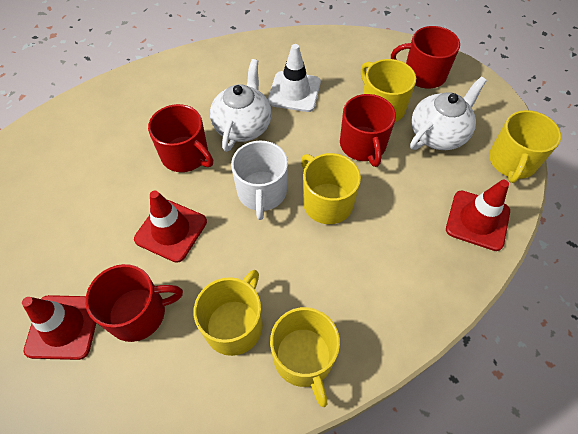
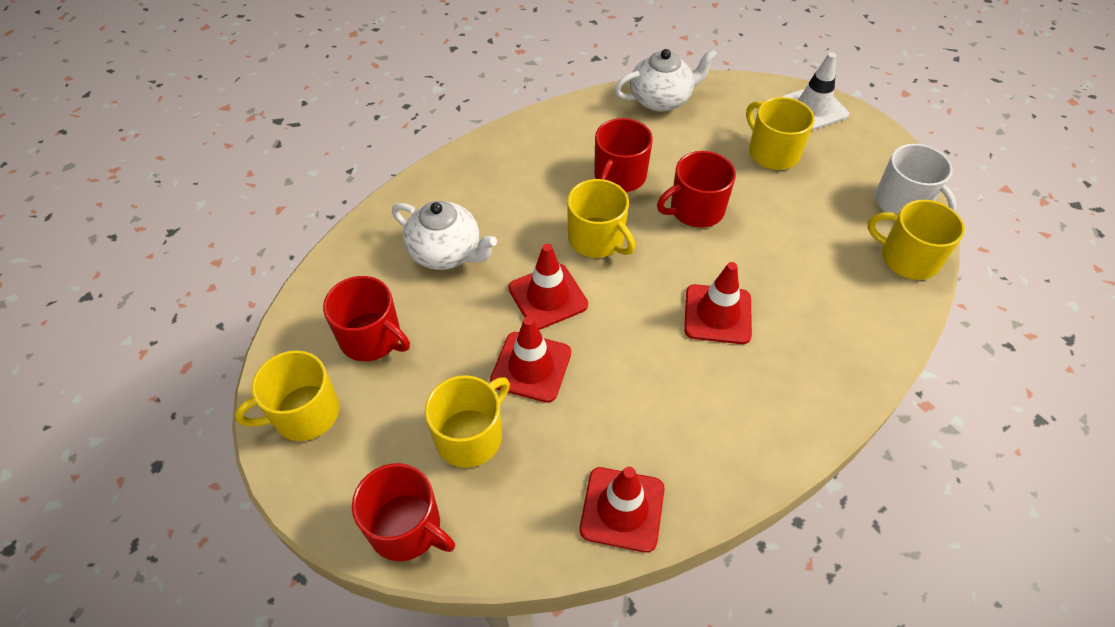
red traffic cone: 3 -> 4

